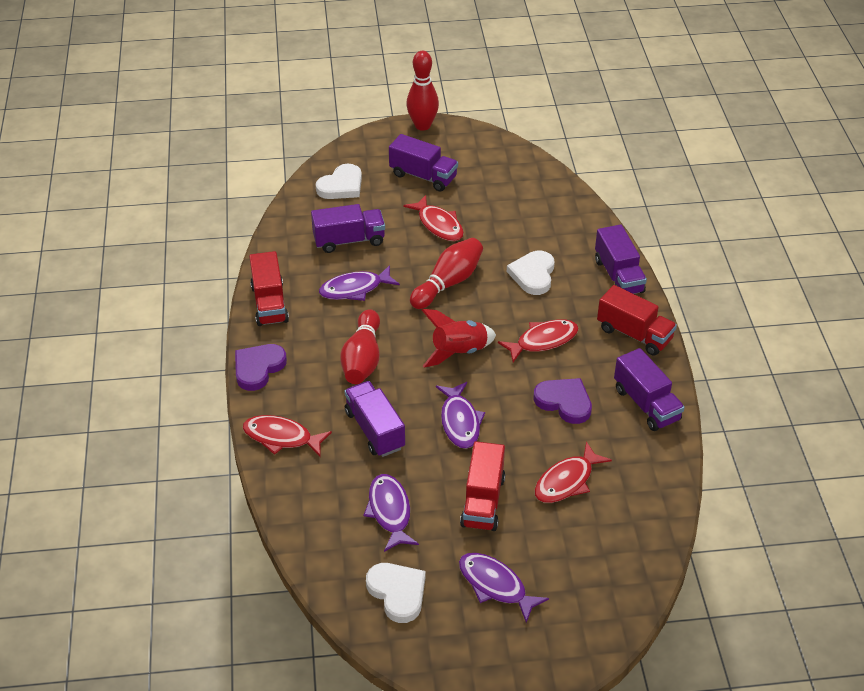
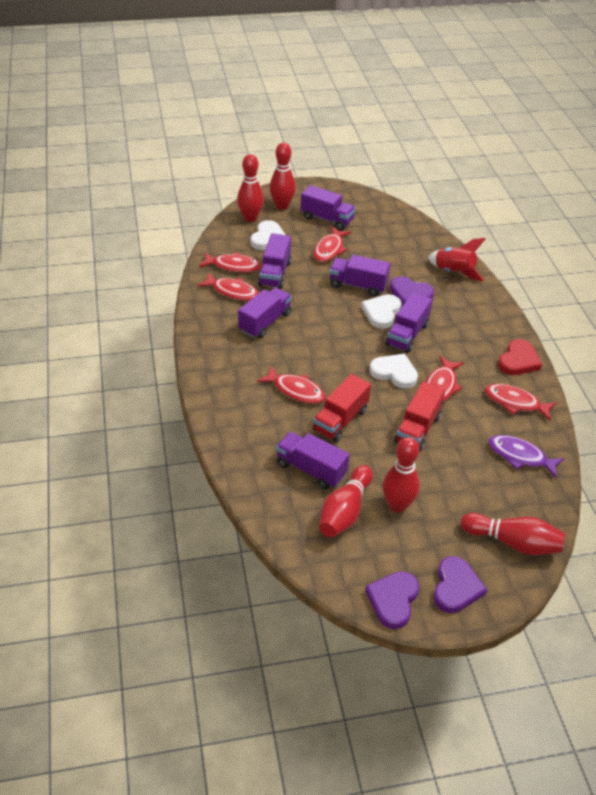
purple fish: 4 -> 1
purple heart: 2 -> 3
purple truck: 5 -> 6
red bowling pin: 3 -> 5
red fish: 4 -> 6
red heart: 0 -> 1
red truck: 3 -> 2

